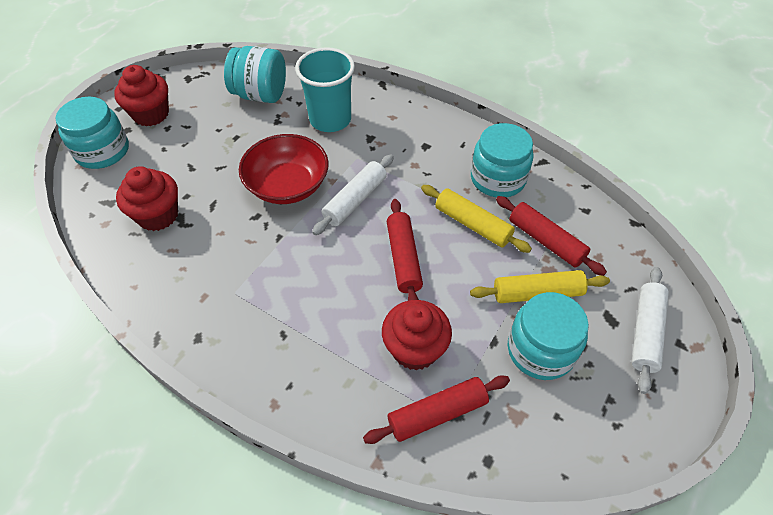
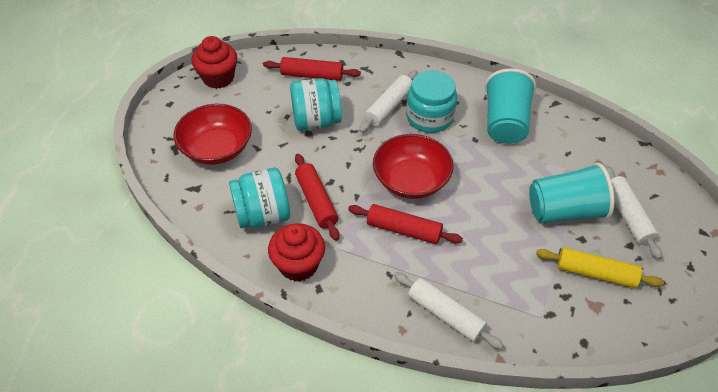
red bowl: 1 -> 2
red cupcake: 3 -> 2
turquoise cup: 1 -> 2
turquoise jar: 4 -> 3
white rolling pin: 2 -> 3
yellow rolling pin: 2 -> 1

